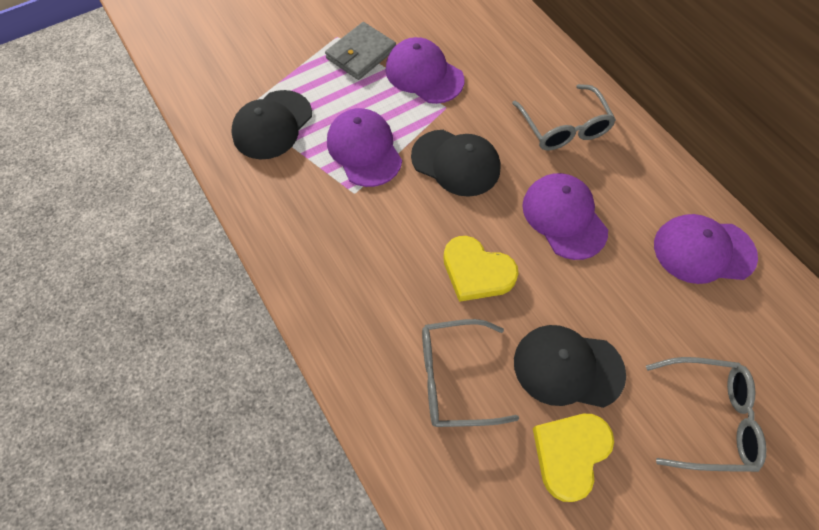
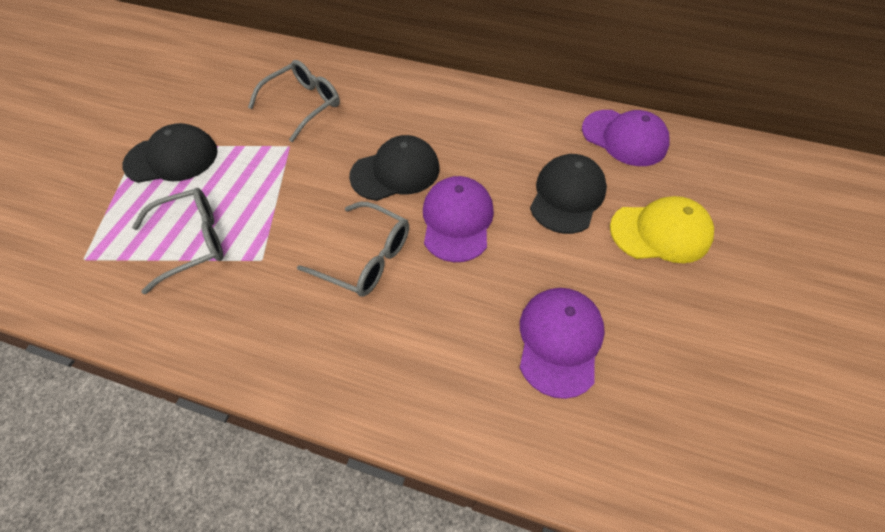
grey wallet: 1 -> 0
purple cap: 4 -> 3
yellow cap: 0 -> 1
yellow heart: 2 -> 0

